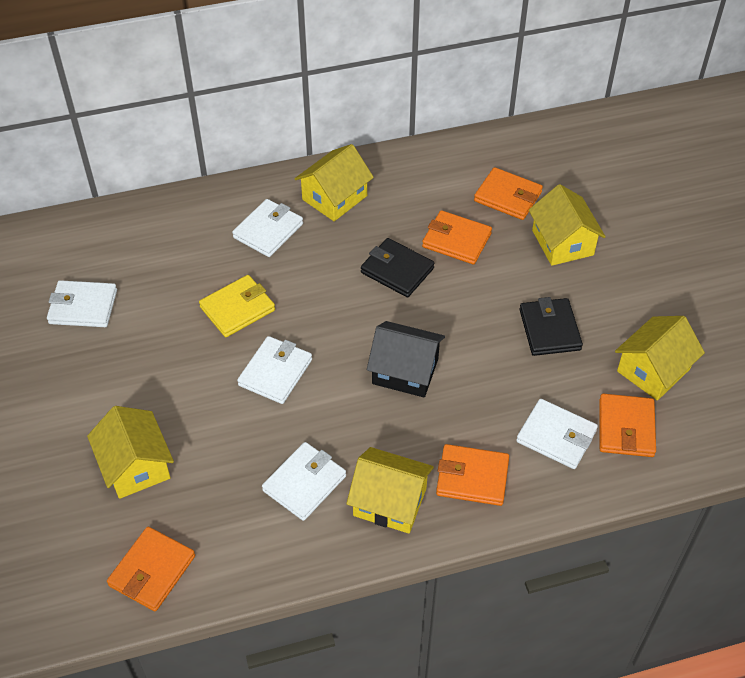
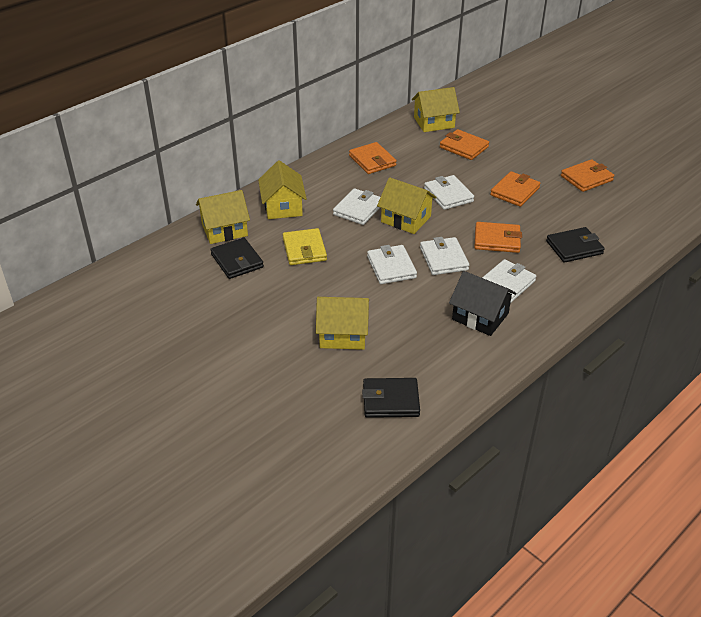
black wallet: 2 -> 3

